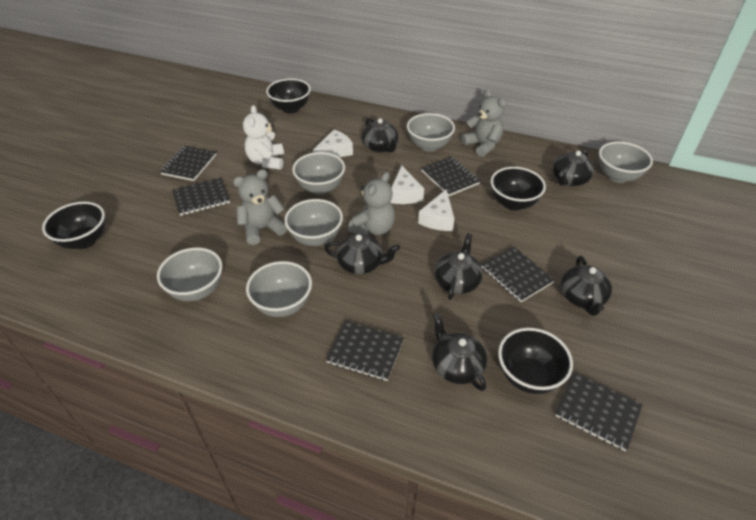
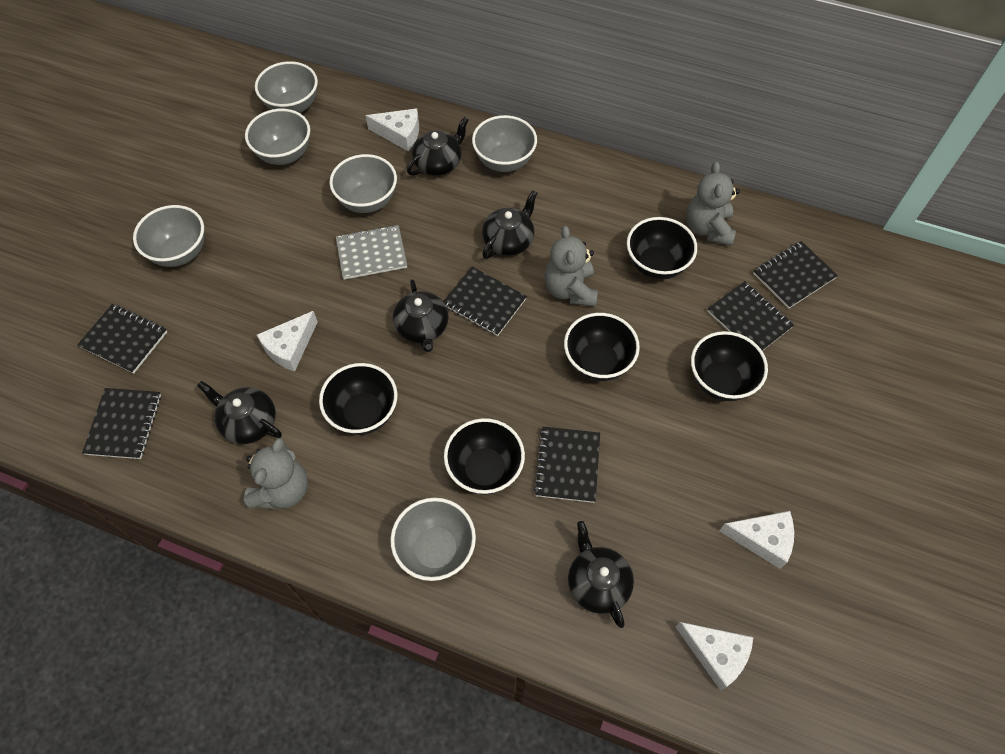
black bowl: 4 -> 5
black teapot: 6 -> 5
grey notebook: 0 -> 1
white cheese: 3 -> 4
white teddy bear: 1 -> 0

